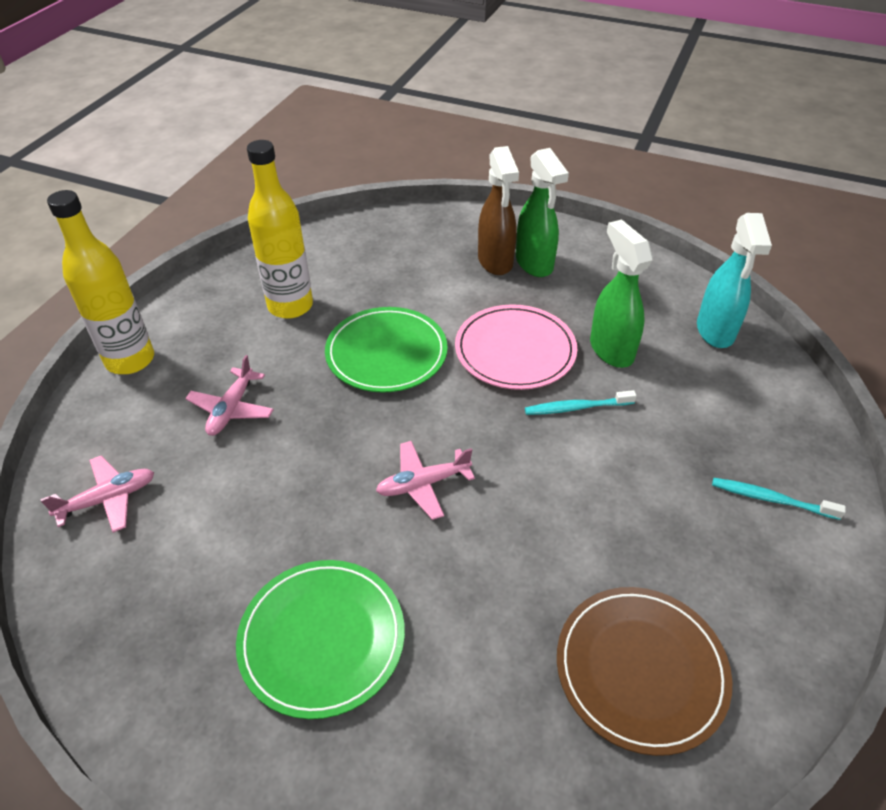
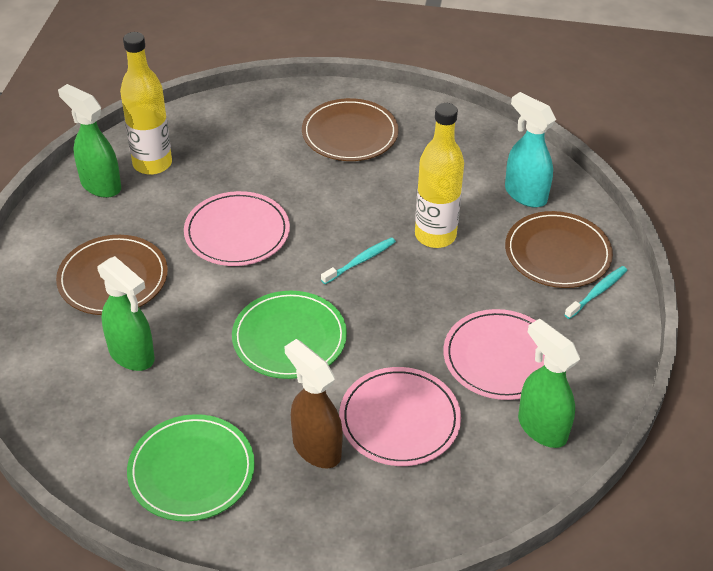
brown plate: 1 -> 3
green spray bottle: 2 -> 3
pink plane: 3 -> 0
pink plate: 1 -> 3

